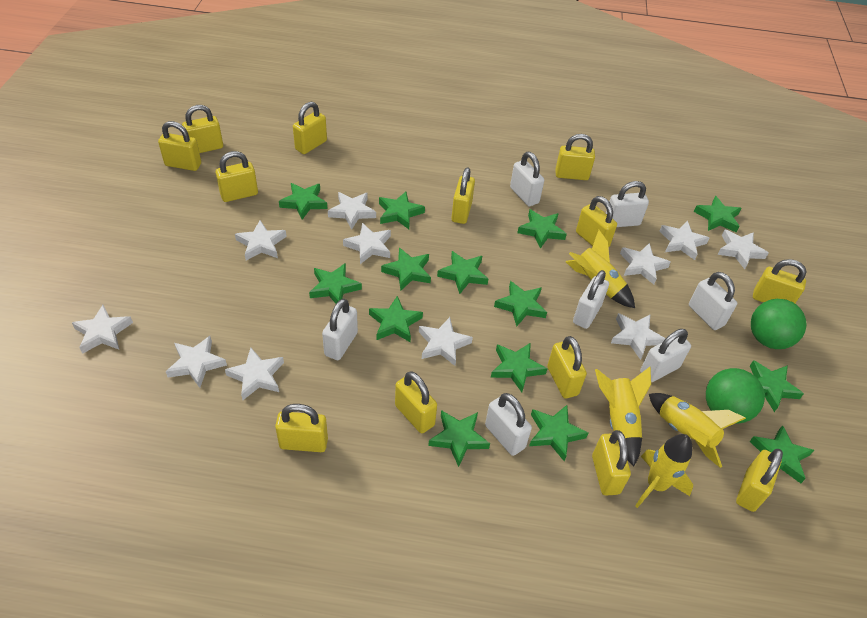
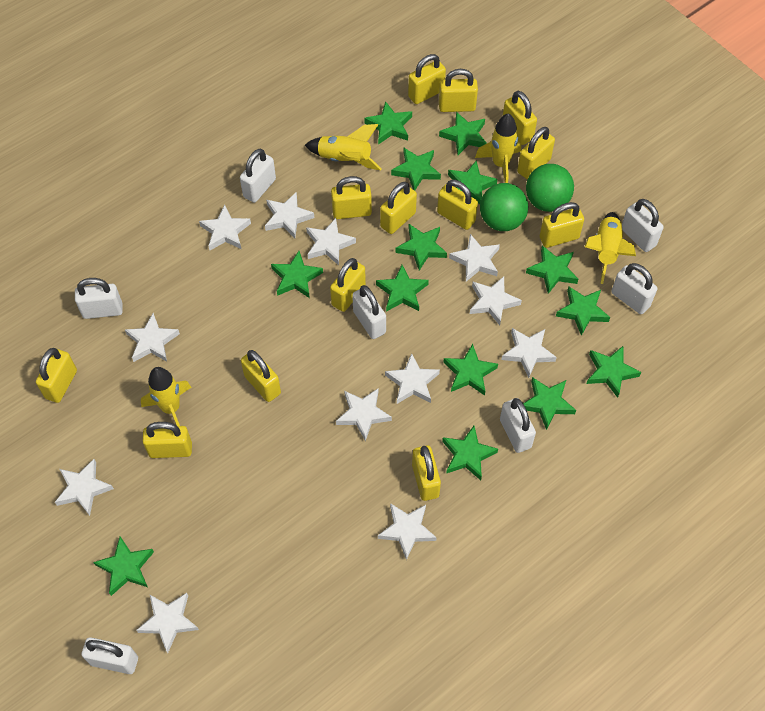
white star: 11 -> 12

